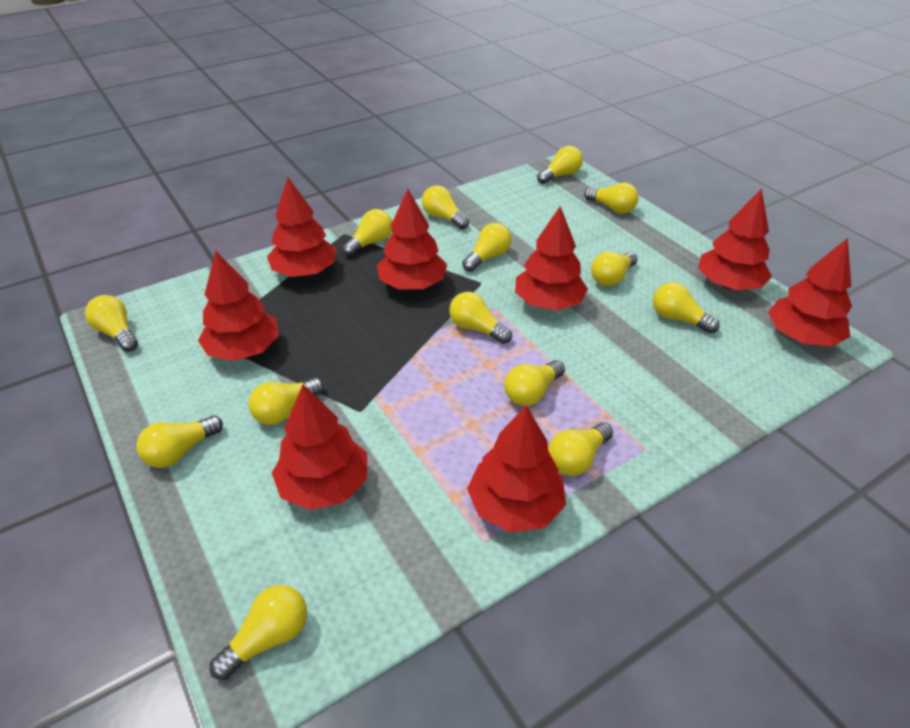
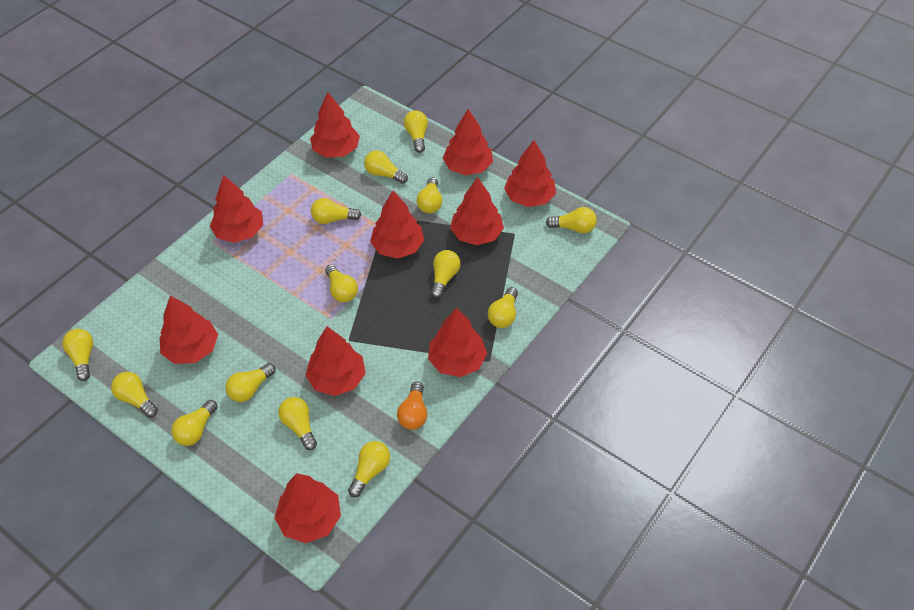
orange light bulb: 0 -> 1
red tree: 8 -> 10

